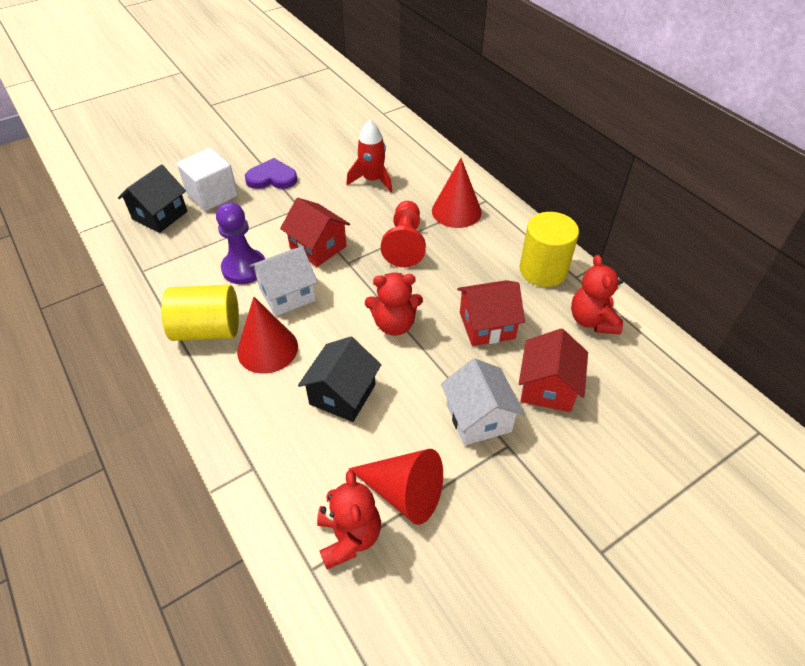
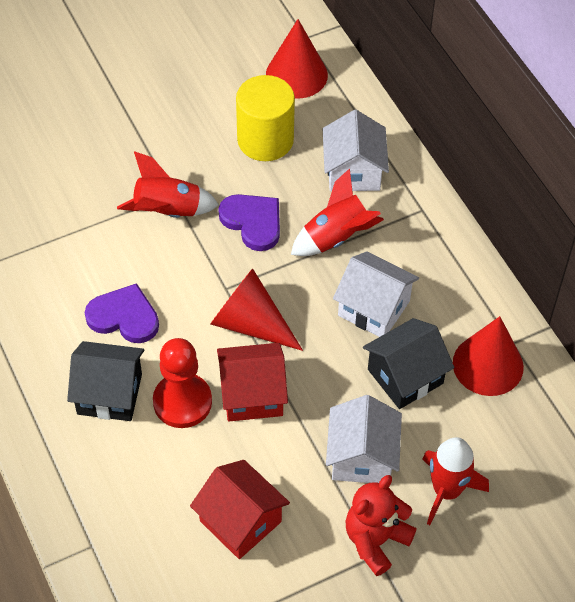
purple heart: 1 -> 2
purple pawn: 1 -> 0
red house: 3 -> 2
red rocket: 1 -> 3
red teddy bear: 3 -> 1
white cube: 1 -> 0
white house: 2 -> 3
yellow cylinder: 2 -> 1

